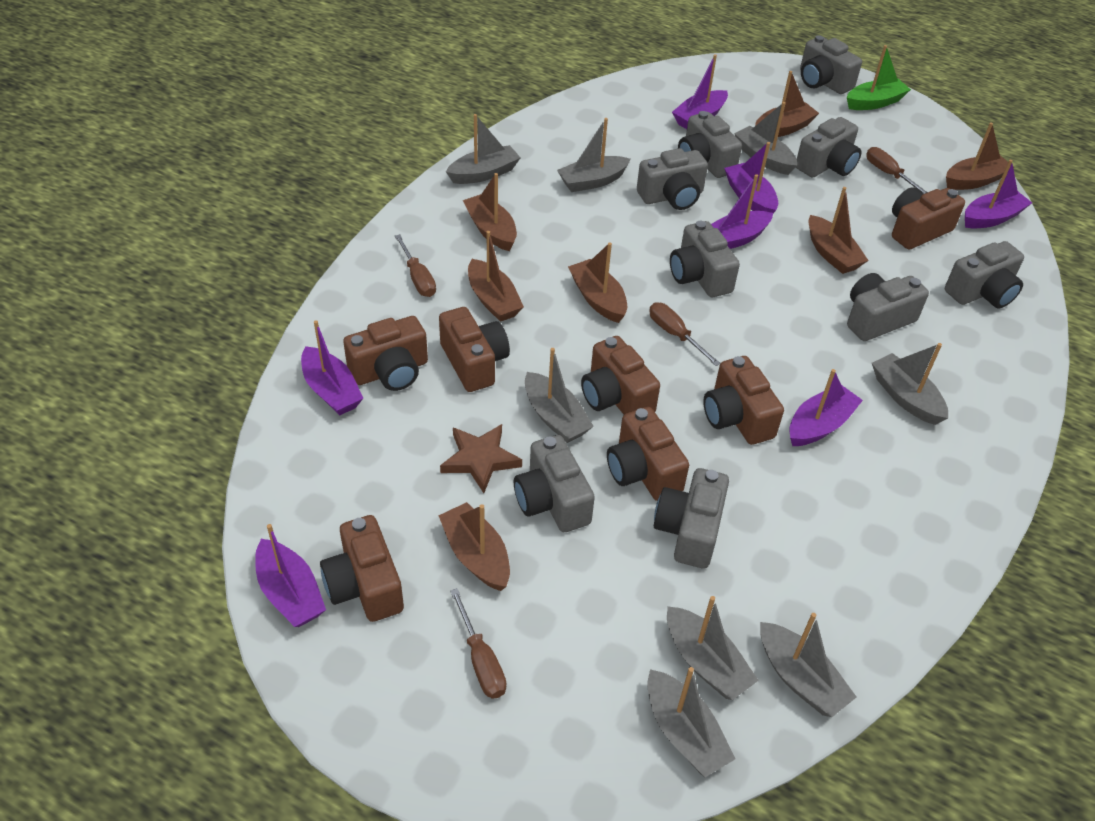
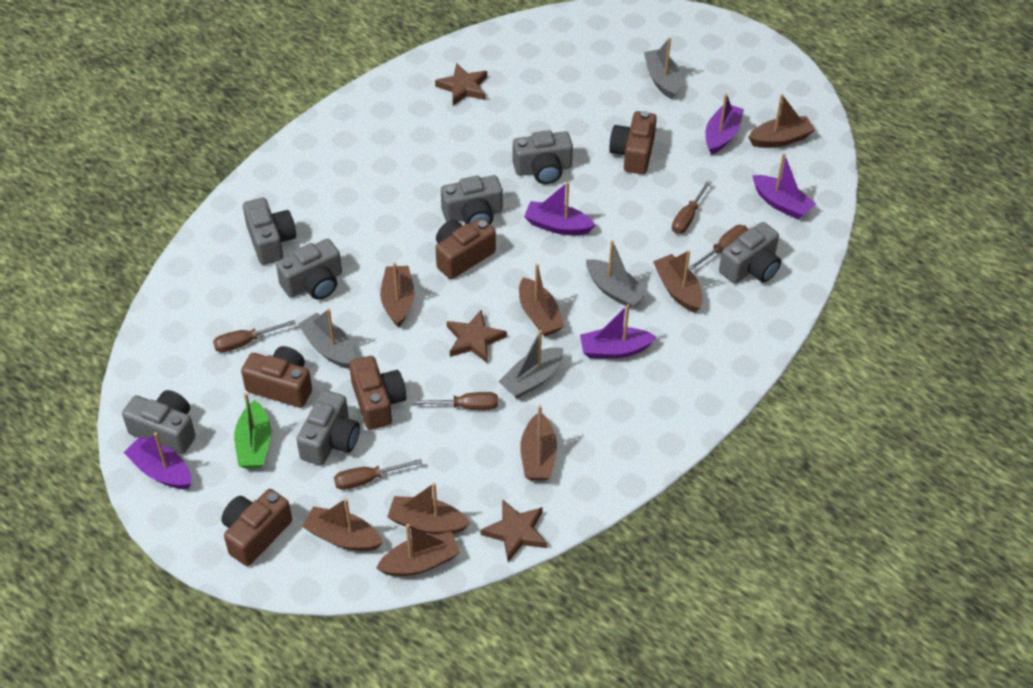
brown boat: 7 -> 8
brown camera: 7 -> 5
brown screwdriver: 4 -> 5
brown star: 1 -> 3
grey boat: 8 -> 4
grey camera: 9 -> 7
purple boat: 7 -> 5

